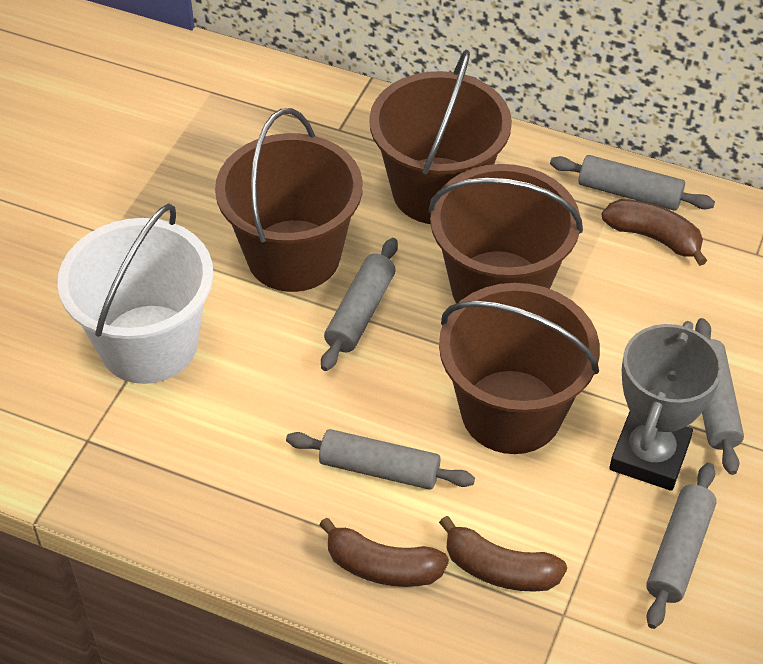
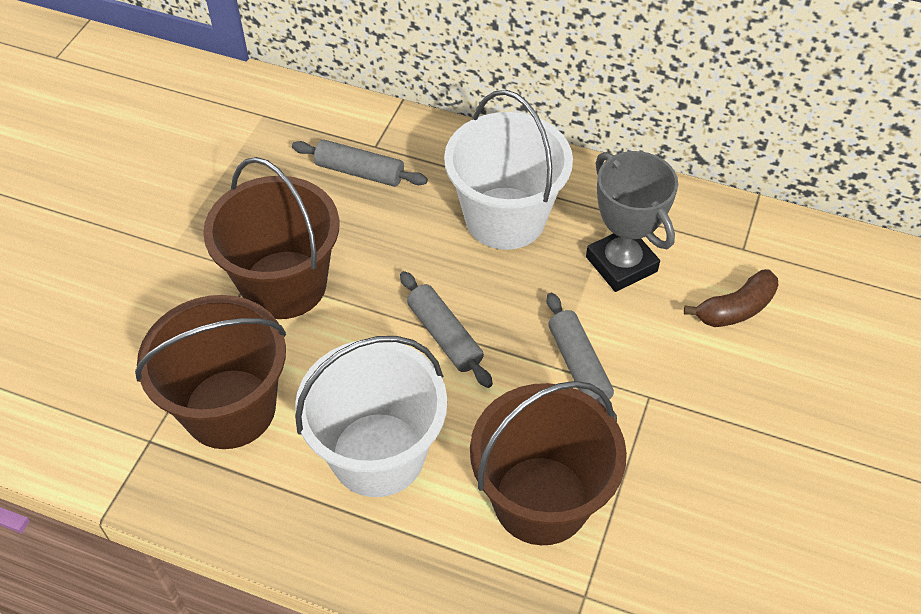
brown banana: 3 -> 1
brown bucket: 4 -> 3
grey rolling pin: 5 -> 3
white bucket: 1 -> 2

